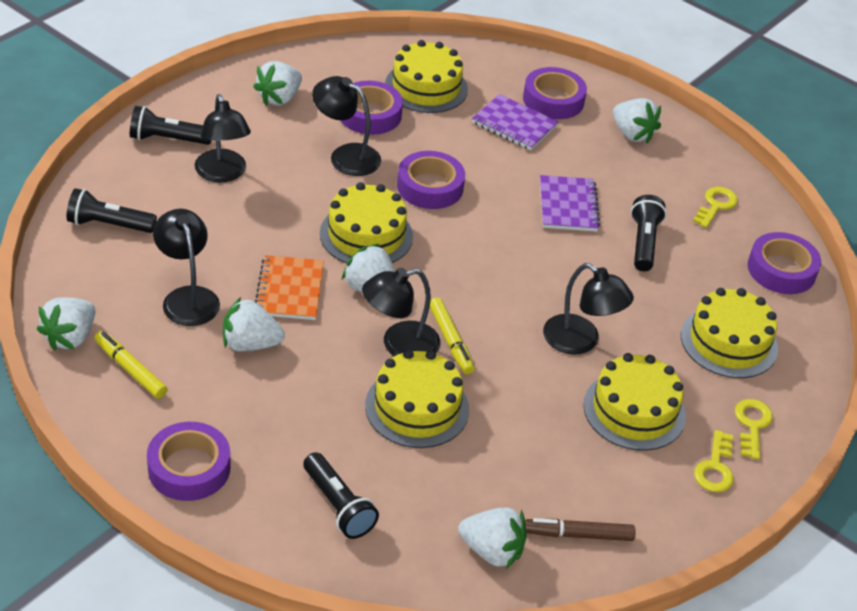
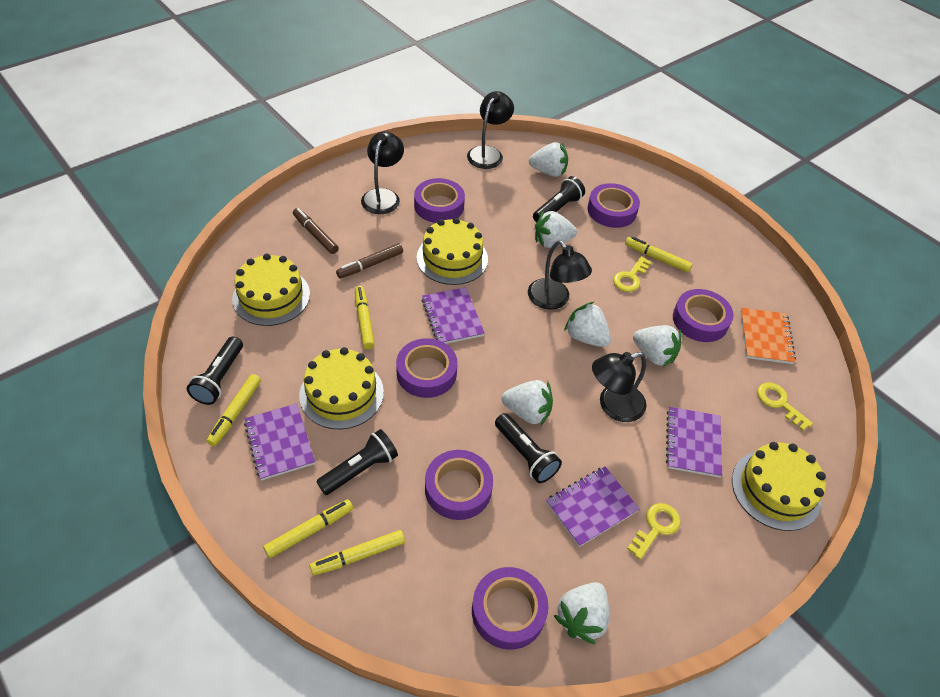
black lamp: 5 -> 4
brown marker: 1 -> 2
purple notebook: 2 -> 4
purple tape: 5 -> 6
yellow cake: 5 -> 4
yellow marker: 2 -> 5

